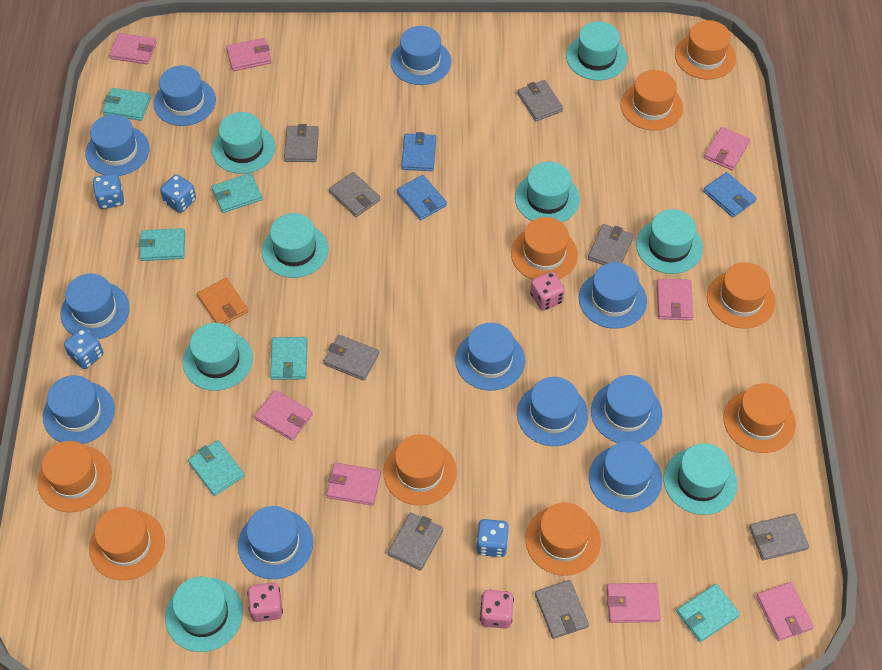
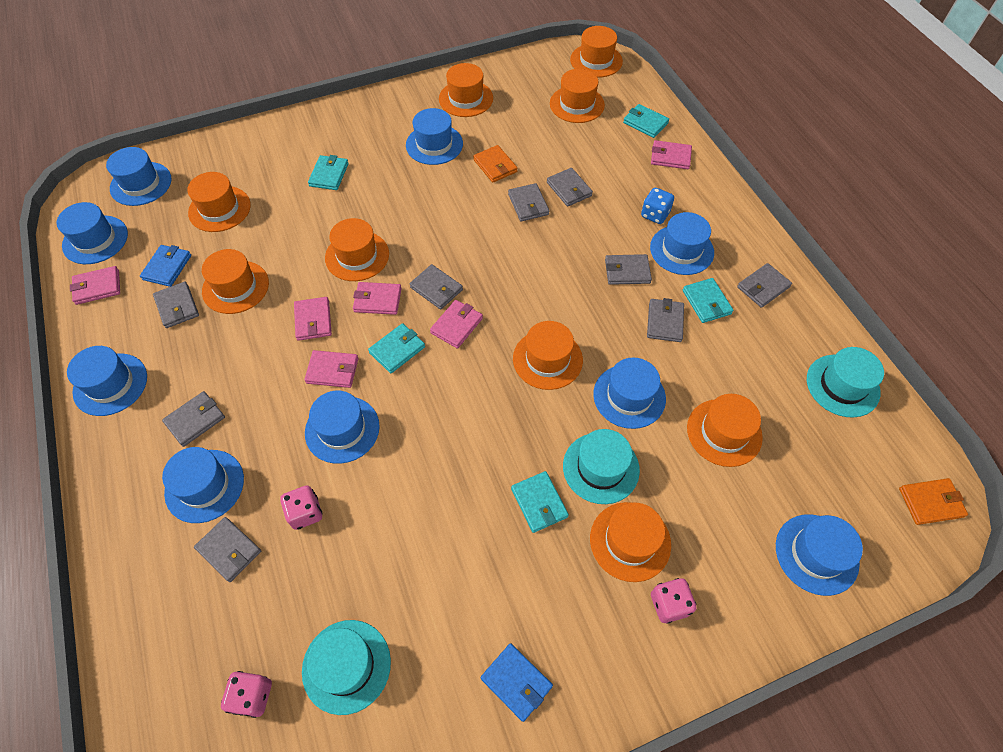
blue dice: 4 -> 1
blue hat: 11 -> 9
blue wallet: 3 -> 2
grey wallet: 8 -> 9
orange wallet: 1 -> 2
pink wallet: 8 -> 6
turquoise hat: 8 -> 3
turquoise wallet: 6 -> 5

